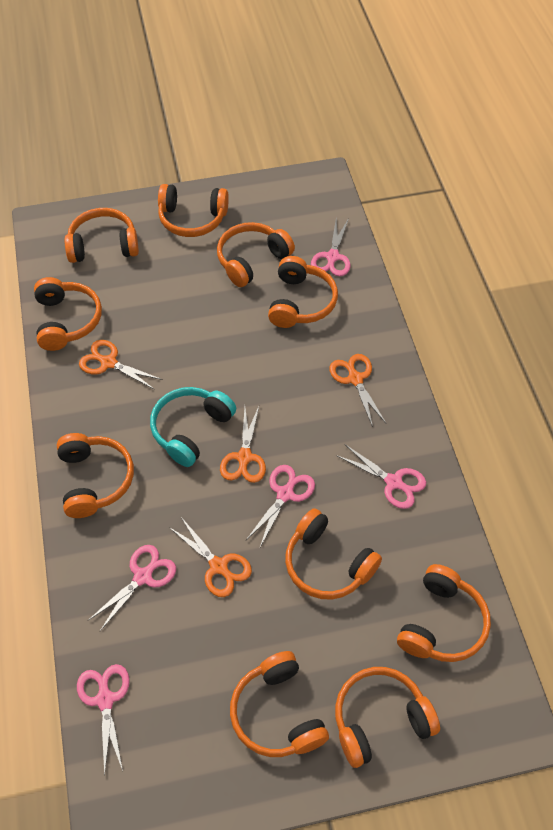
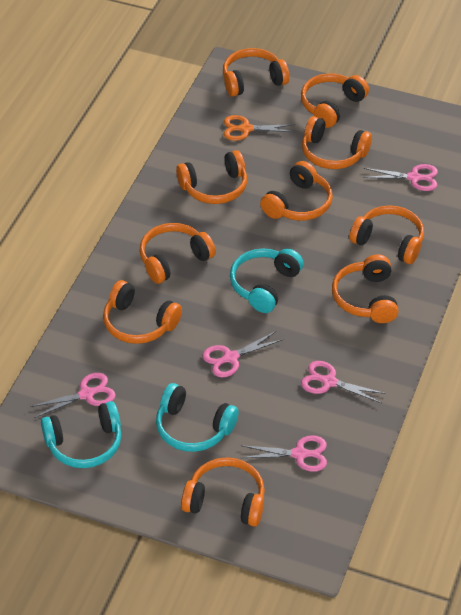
orange scissors: 4 -> 1
turquoise headphones: 1 -> 3

